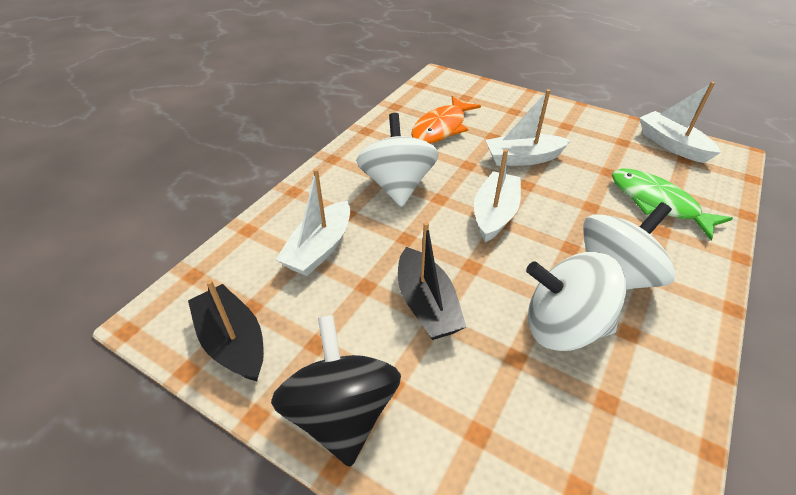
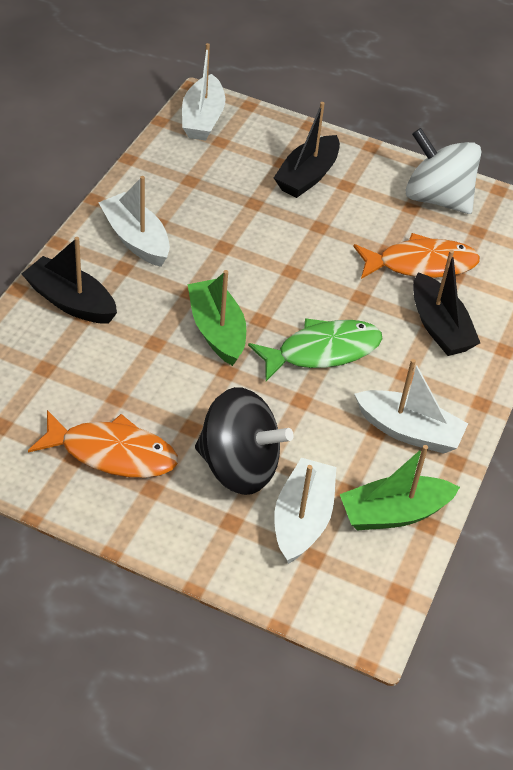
black boat: 2 -> 3
green boat: 0 -> 2
orange fish: 1 -> 2
white spinning top: 3 -> 1

